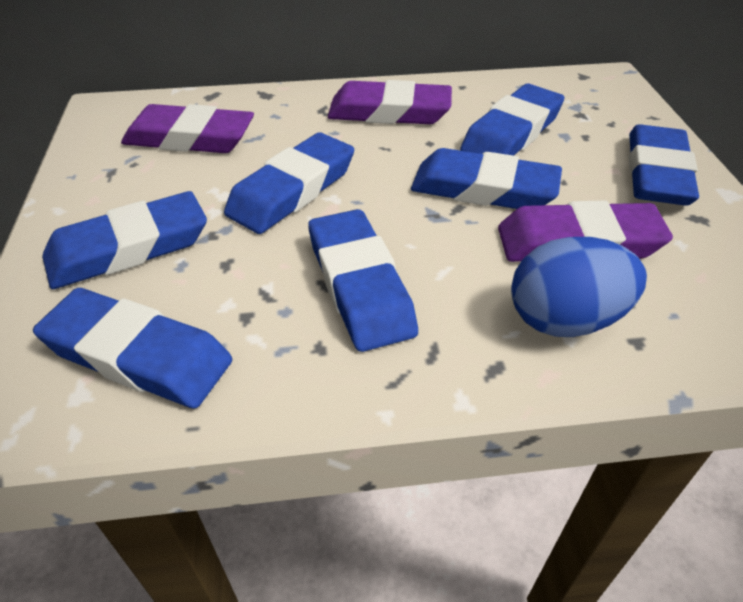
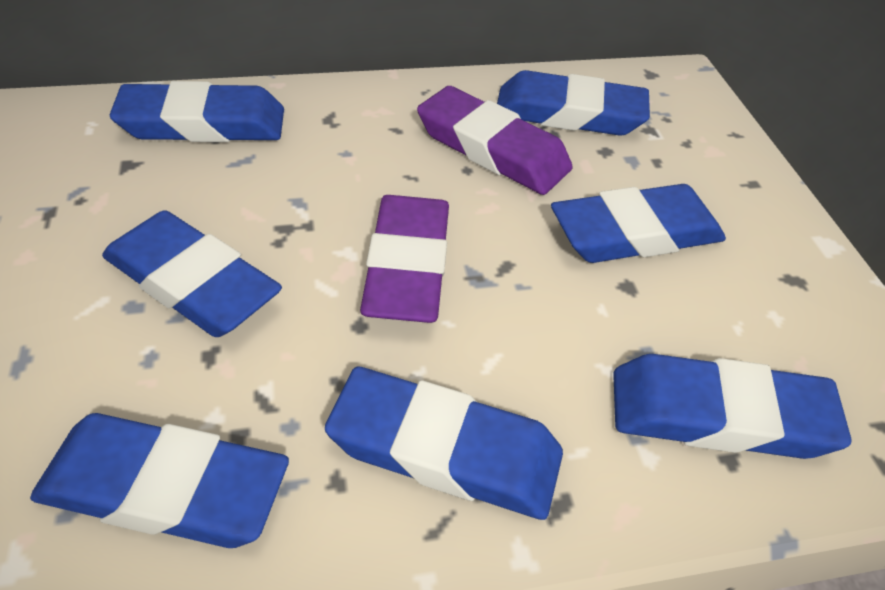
blue egg: 1 -> 0
purple eraser: 3 -> 2

